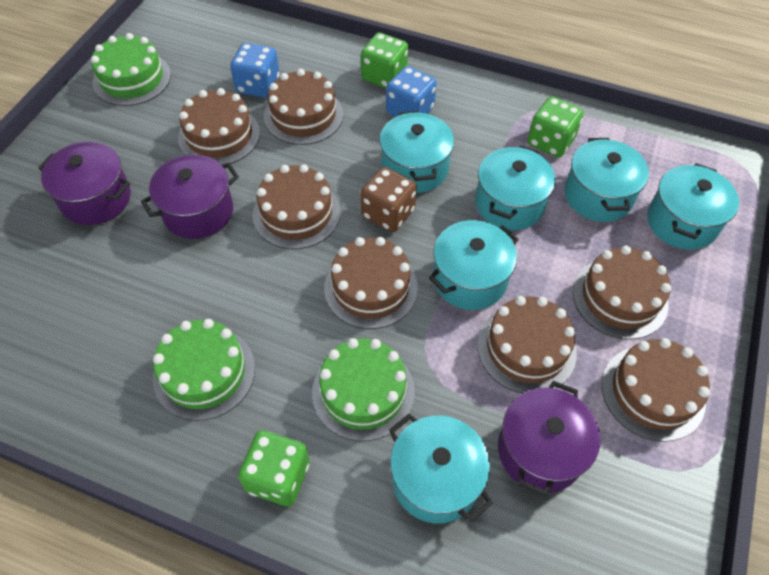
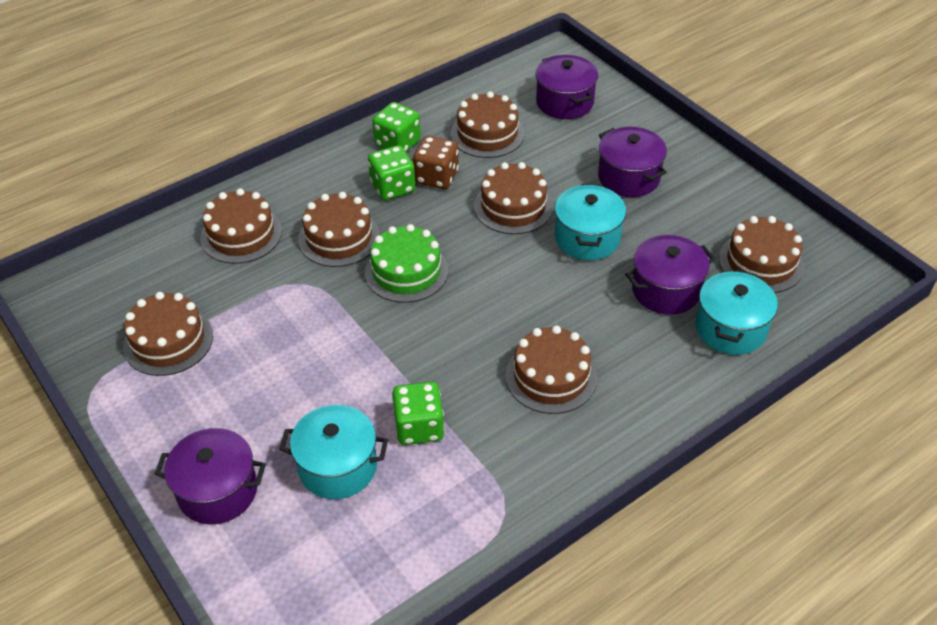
blue dice: 2 -> 0
green cake: 3 -> 1
purple pot: 3 -> 4
turquoise pot: 6 -> 3

